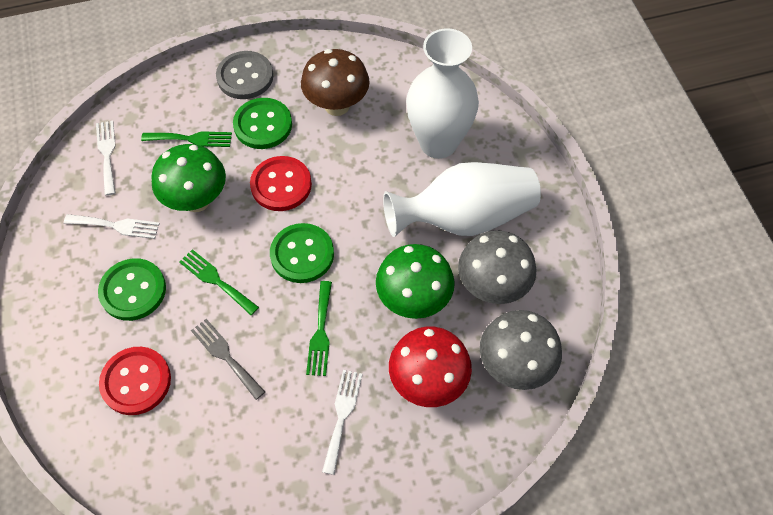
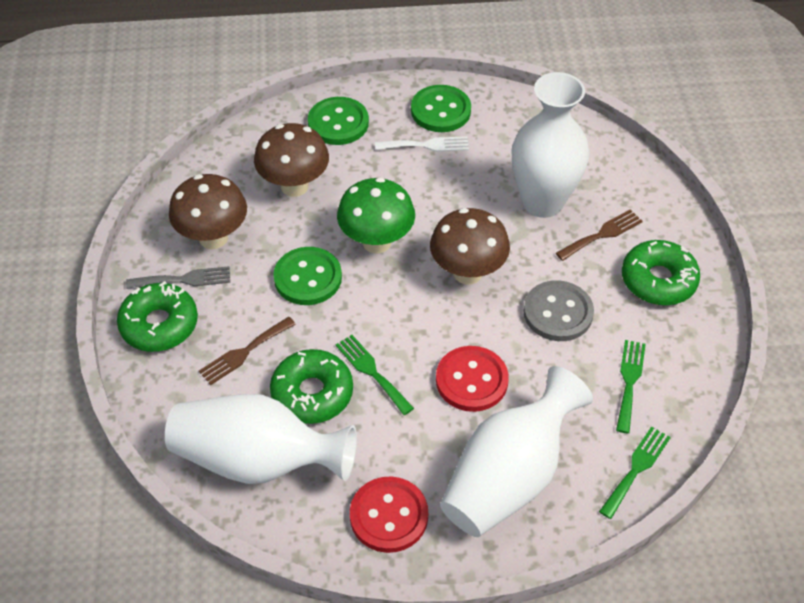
brown fork: 0 -> 2
brown mushroom: 1 -> 3
green donut: 0 -> 3
green mushroom: 2 -> 1
grey mushroom: 2 -> 0
red mushroom: 1 -> 0
white fork: 3 -> 1
white vase: 2 -> 3

